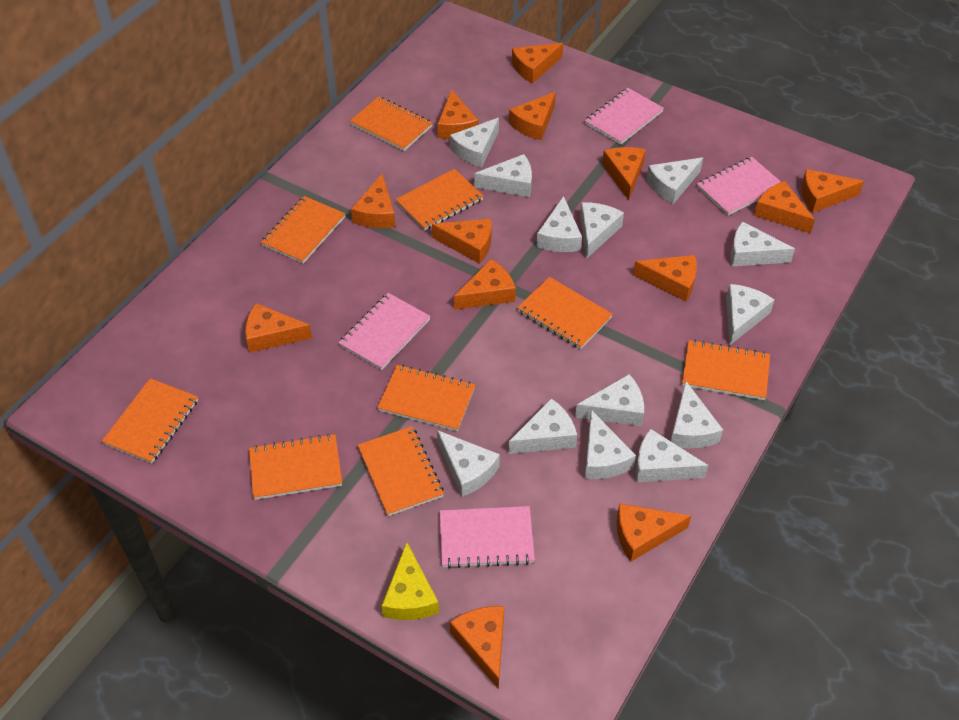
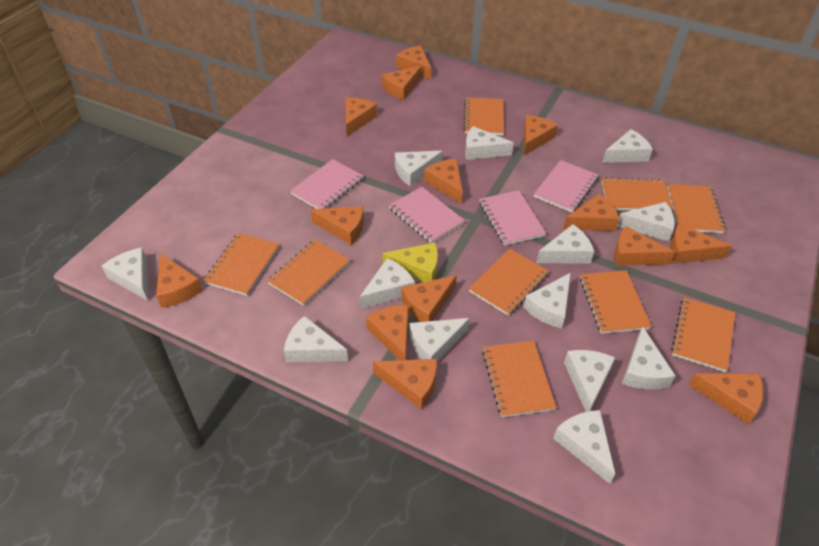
orange cheese: 13 -> 14

